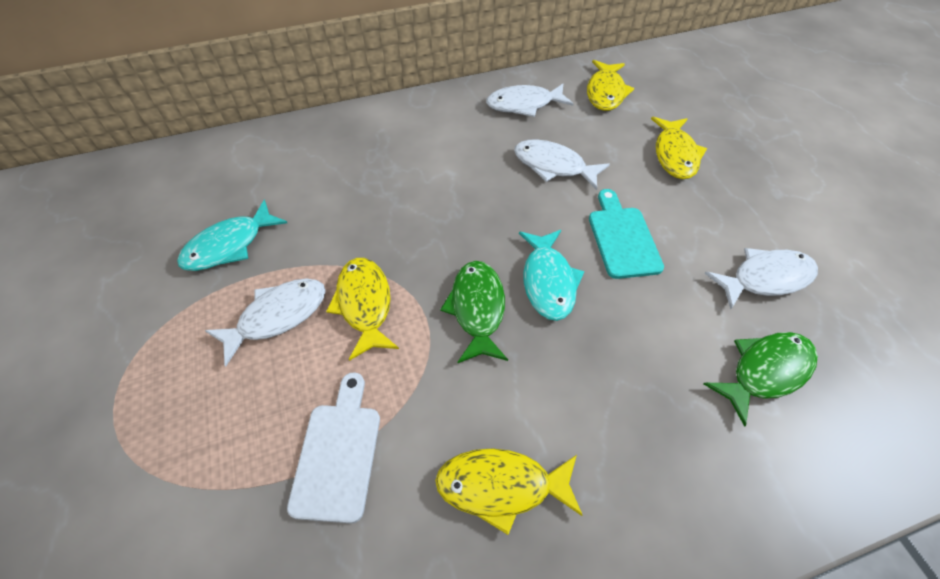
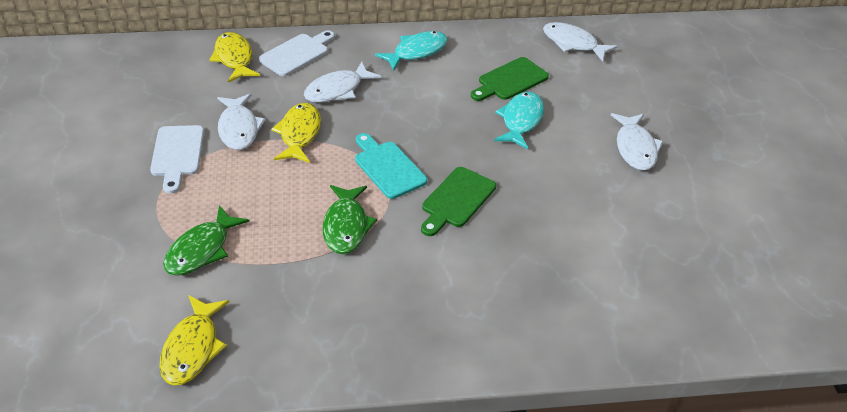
green cutting board: 0 -> 2
white cutting board: 1 -> 2
yellow fish: 4 -> 3

